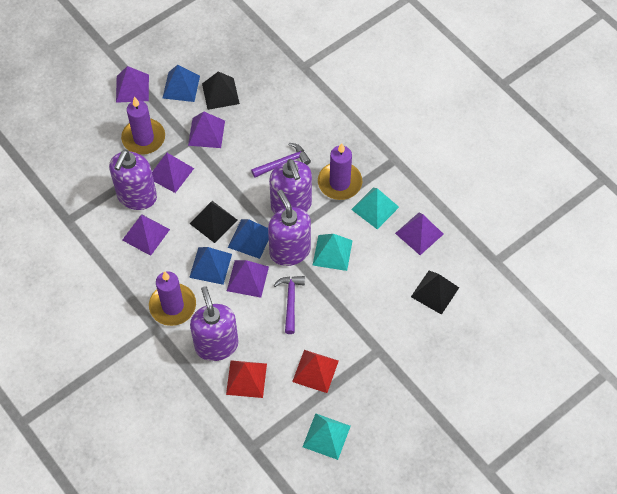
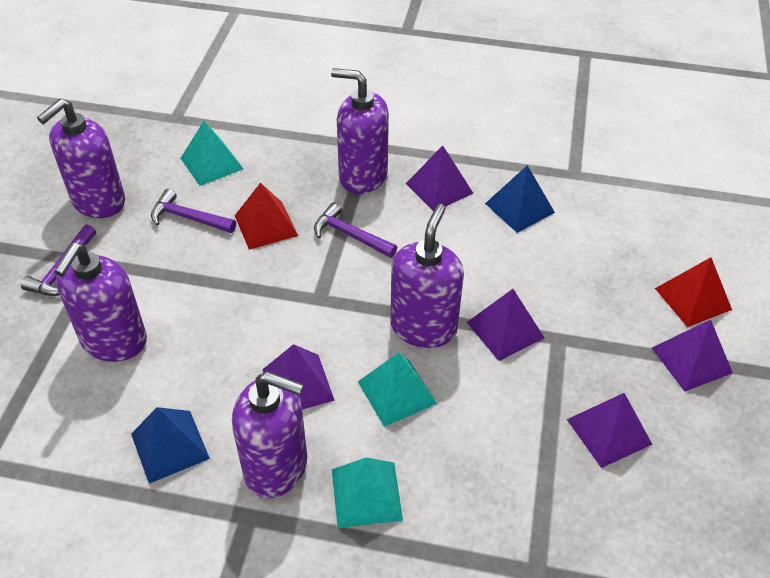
black pyramid: 3 -> 0
blue pyramid: 3 -> 2
purple candle: 3 -> 0
purple hammer: 2 -> 3
purple pyramid: 6 -> 5
purple soap dispenser: 4 -> 5

